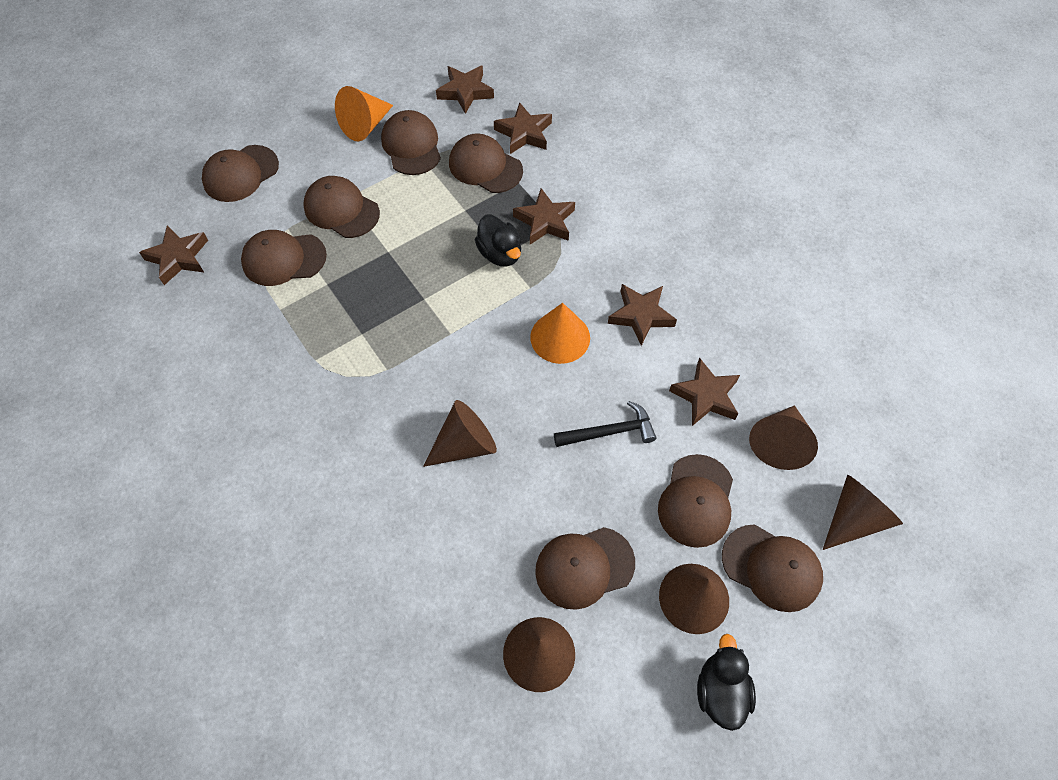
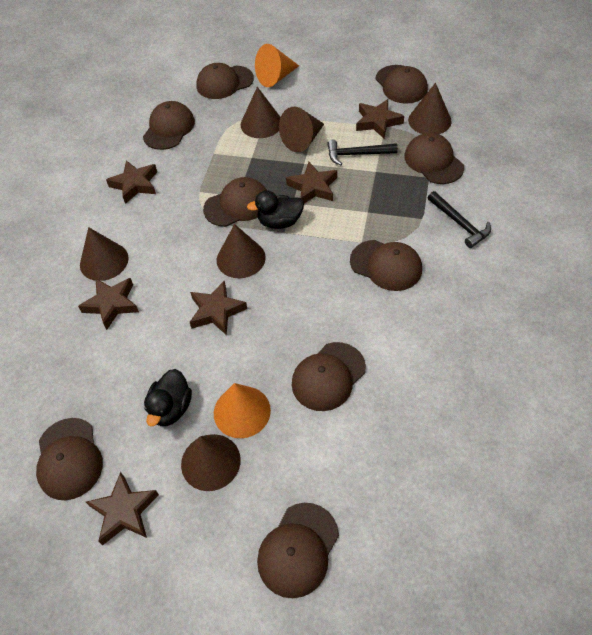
black hammer: 1 -> 2
brown cap: 8 -> 9
brown cone: 5 -> 6

